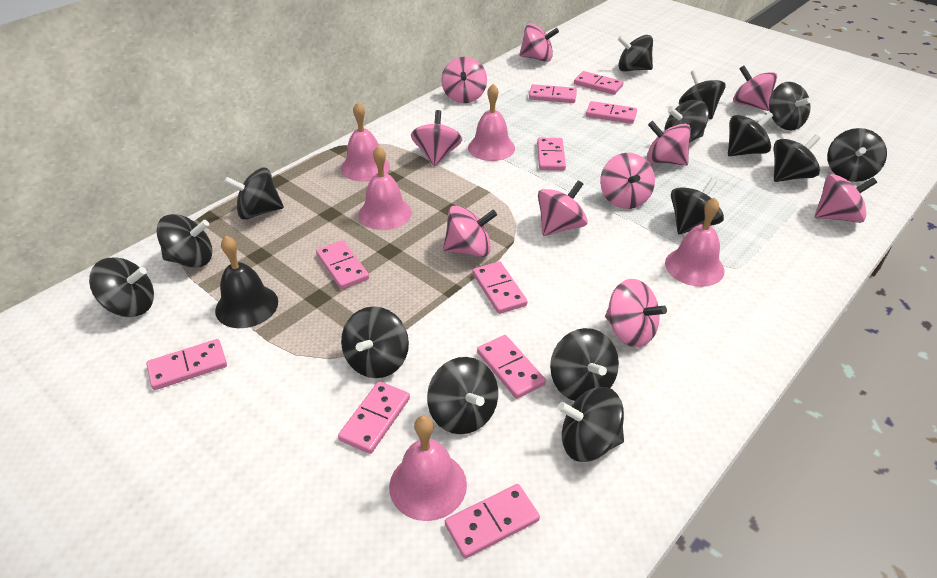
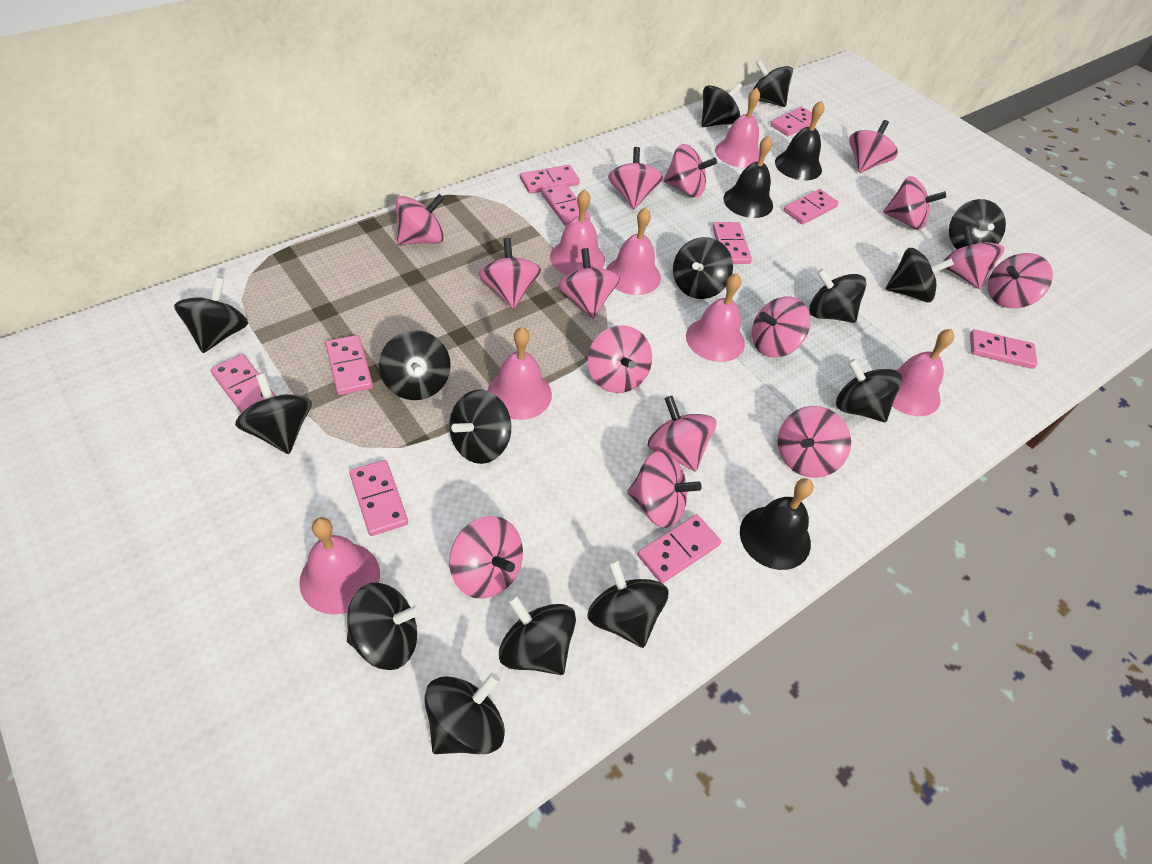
black bell: 1 -> 3
pink bell: 5 -> 7
pink spinning top: 10 -> 15

